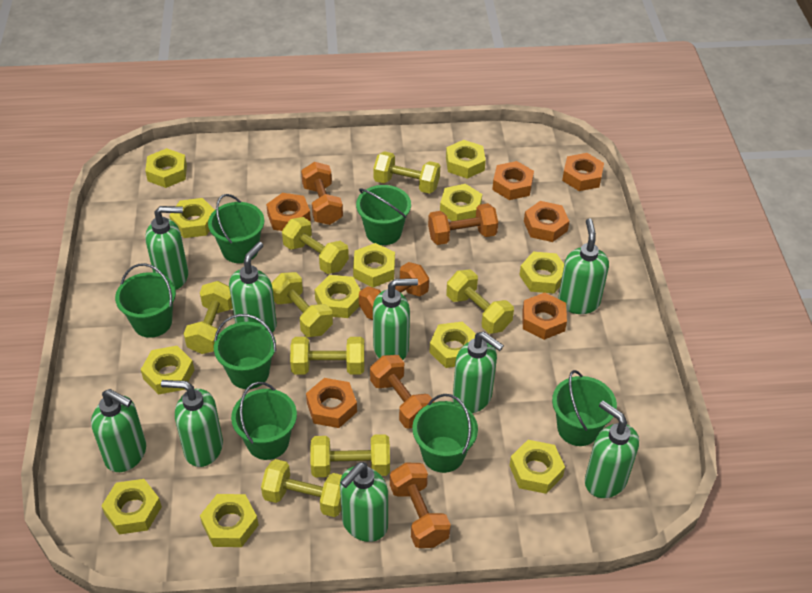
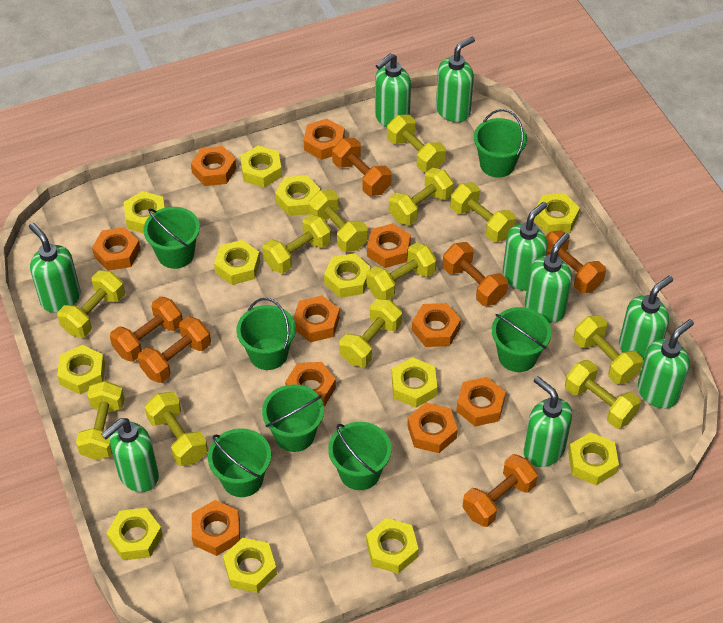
orange dumbbell: 5 -> 6
orange nut: 6 -> 10
yellow dumbbell: 8 -> 12

